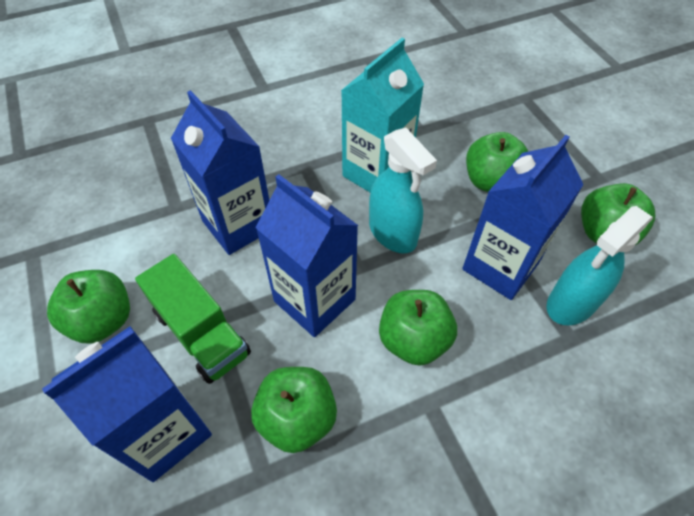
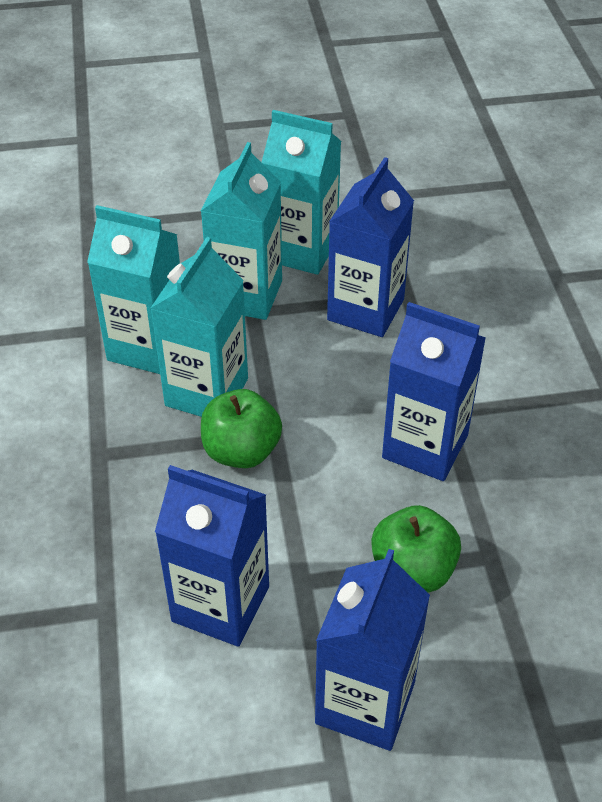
green apple: 5 -> 2
green truck: 1 -> 0
turquoise carton: 1 -> 4
turquoise spray bottle: 2 -> 0

